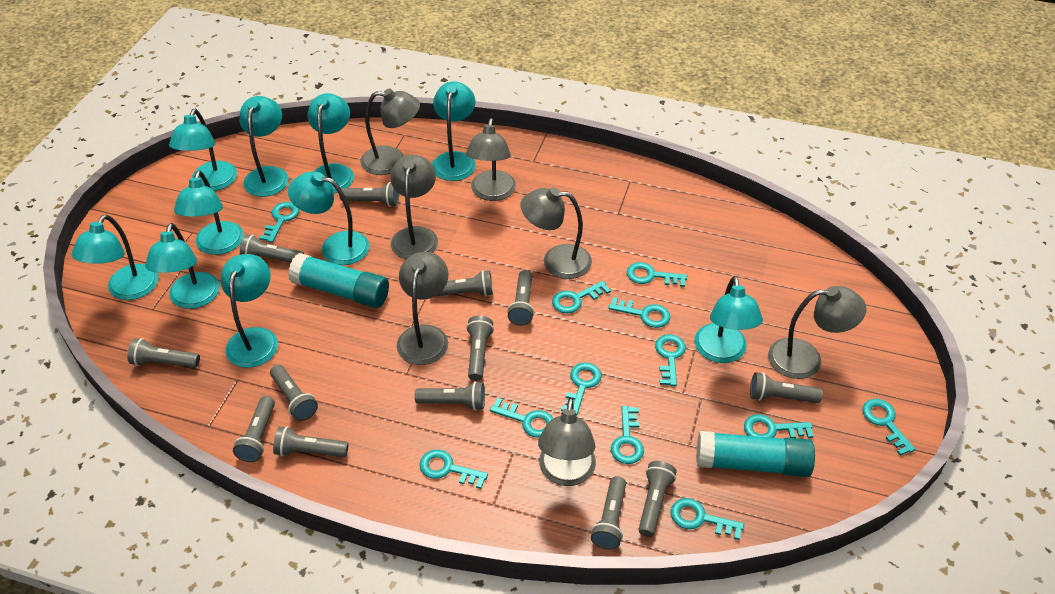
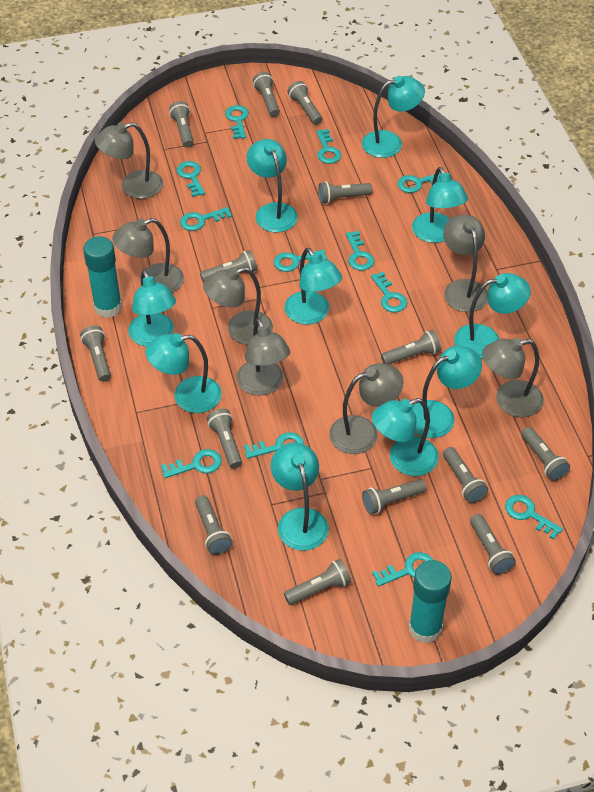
grey flashlight: 13 -> 14

